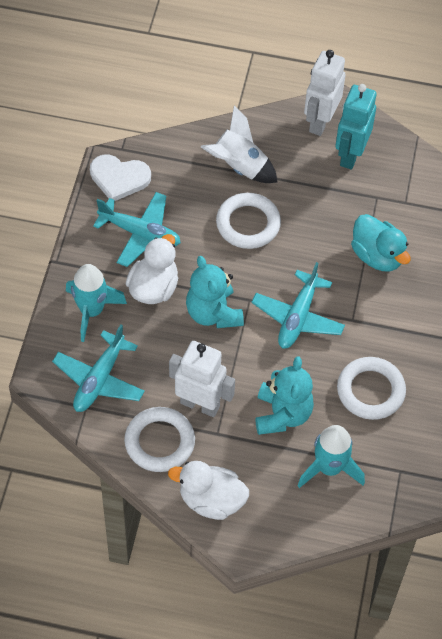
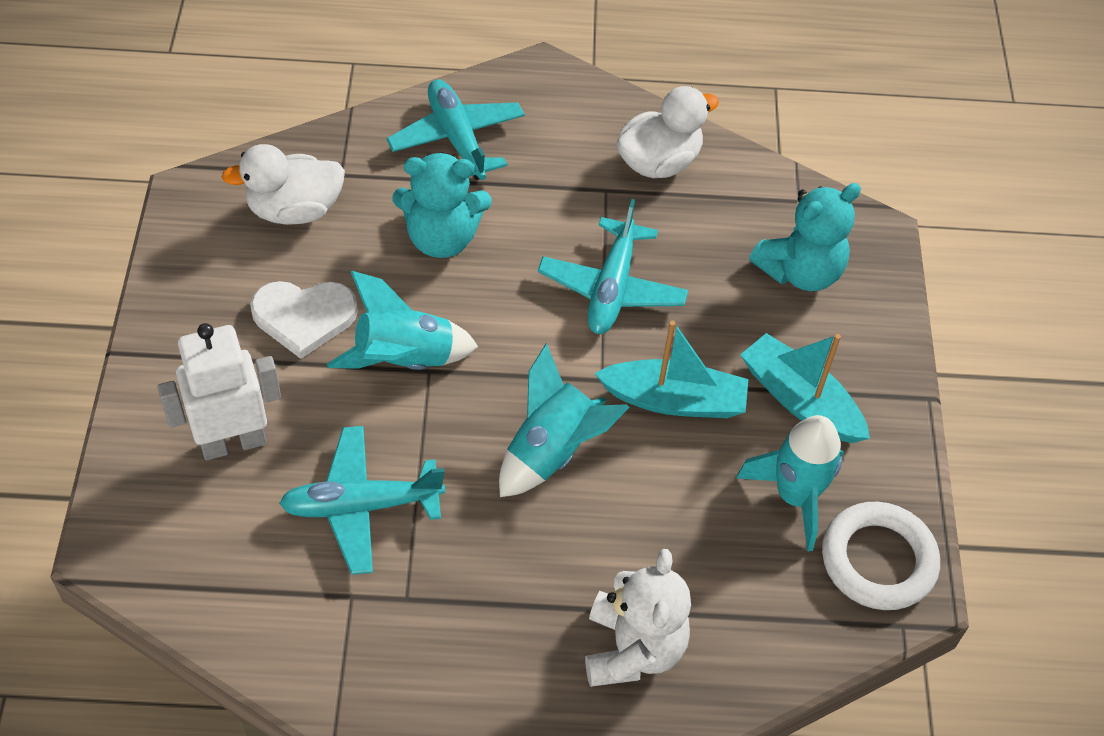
turquoise boat: 0 -> 2
turquoise duck: 1 -> 0
turquoise robot: 1 -> 0
turquoise rocket: 2 -> 3
white ring: 3 -> 1
white robot: 2 -> 1
white rocket: 1 -> 0
white teddy bear: 0 -> 1

